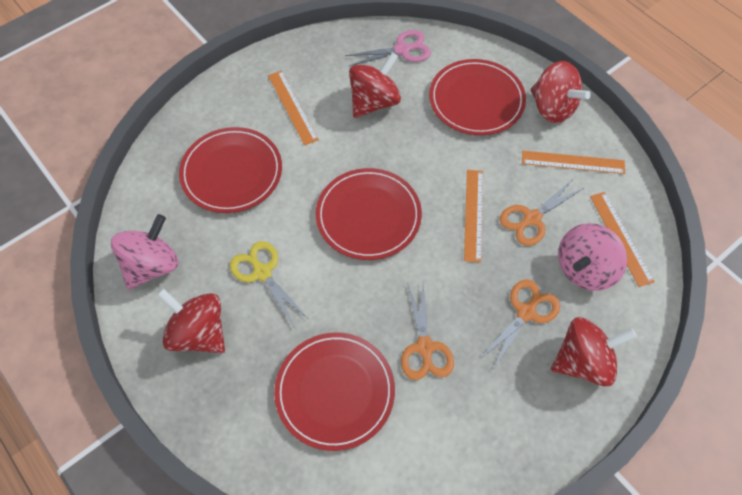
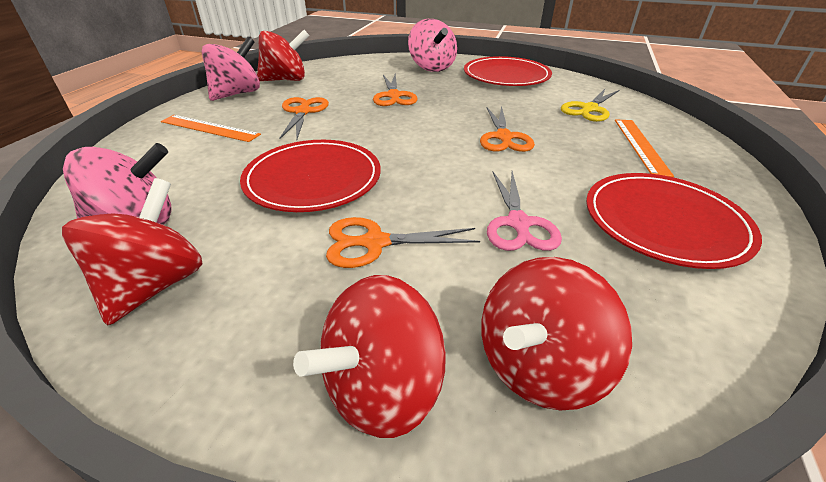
orange ruler: 4 -> 2
orange scissors: 3 -> 4
pink spinning top: 2 -> 3
red plate: 4 -> 3

